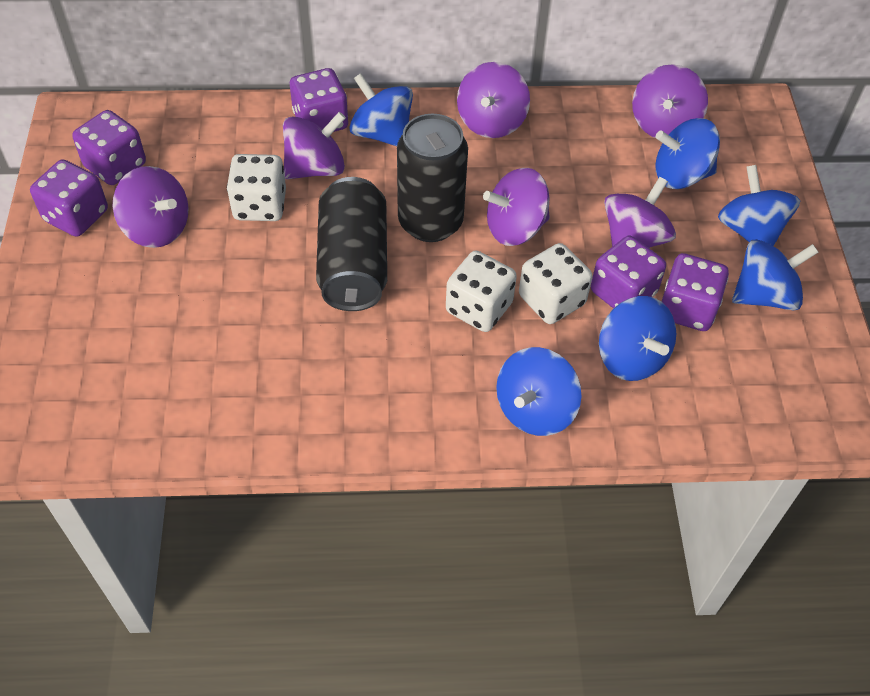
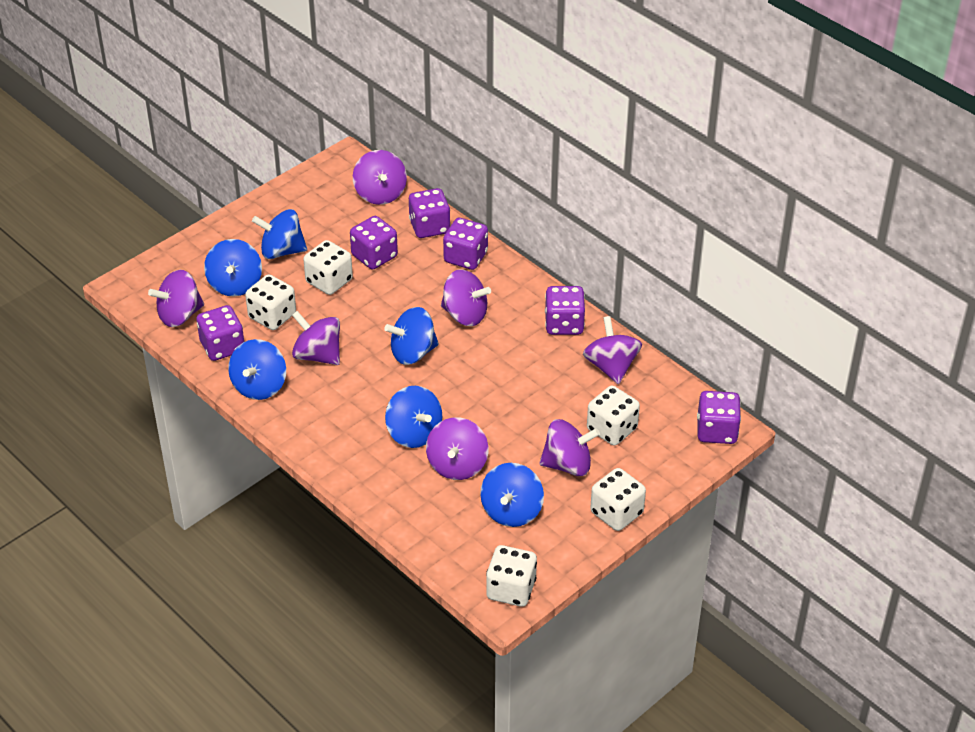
black can: 2 -> 0
purple dice: 5 -> 6
purple spinning top: 6 -> 7
white dice: 3 -> 5

